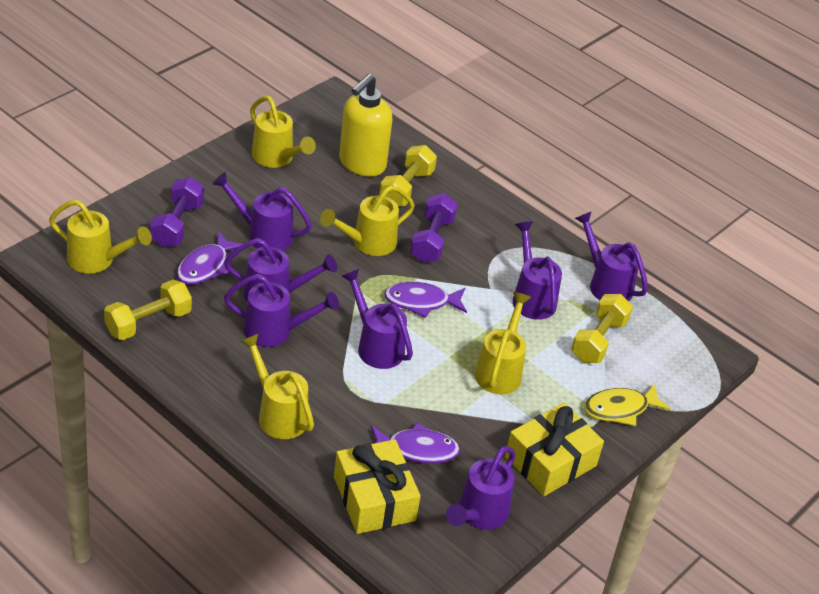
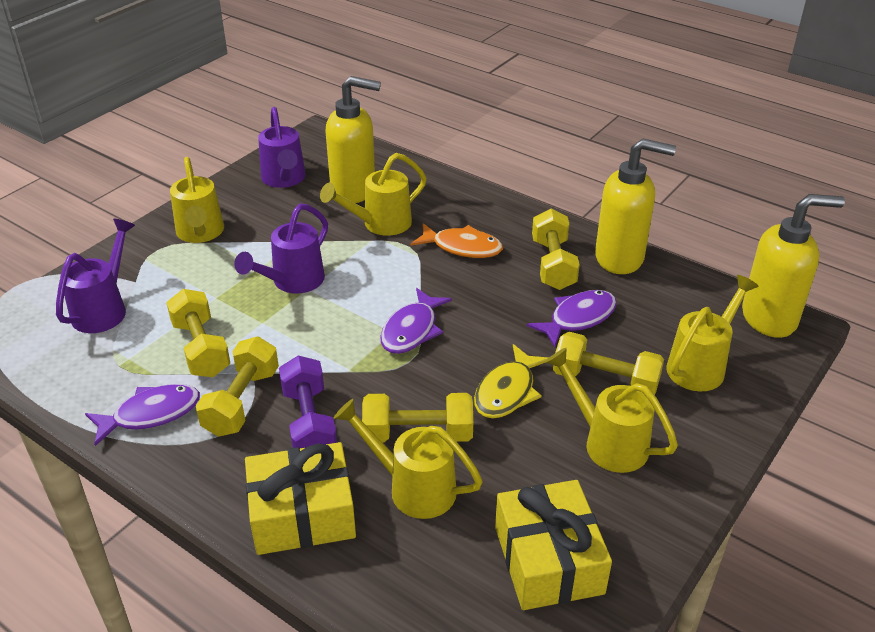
orange fish: 0 -> 1
purple dumbbell: 2 -> 1
purple watering can: 7 -> 3
yellow dumbbell: 3 -> 5
yellow soap dispenser: 1 -> 3

